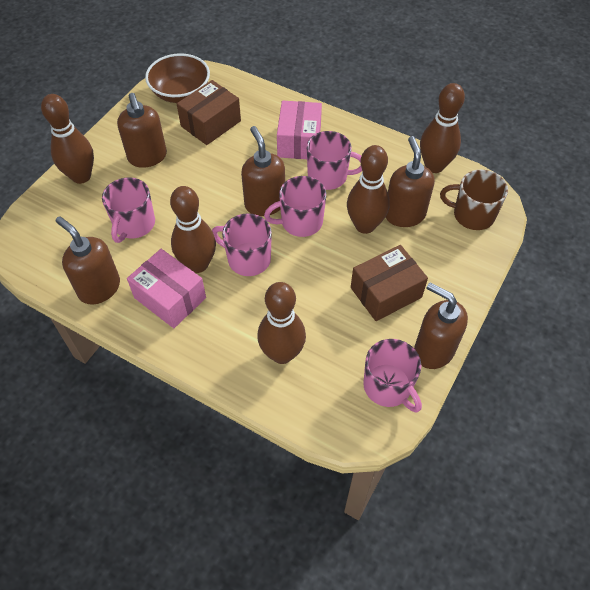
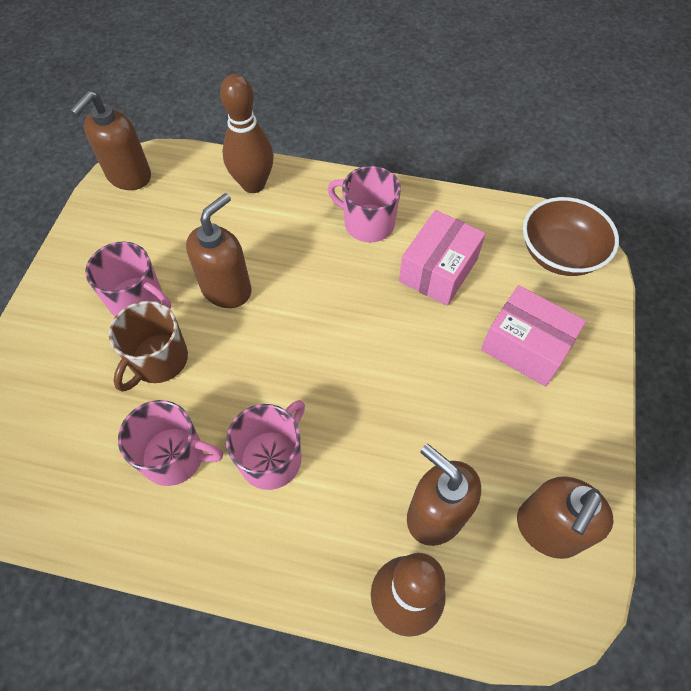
brown bowling pin: 5 -> 2
brown box: 2 -> 0
brown soap dispenser: 5 -> 4
pink mug: 5 -> 4

